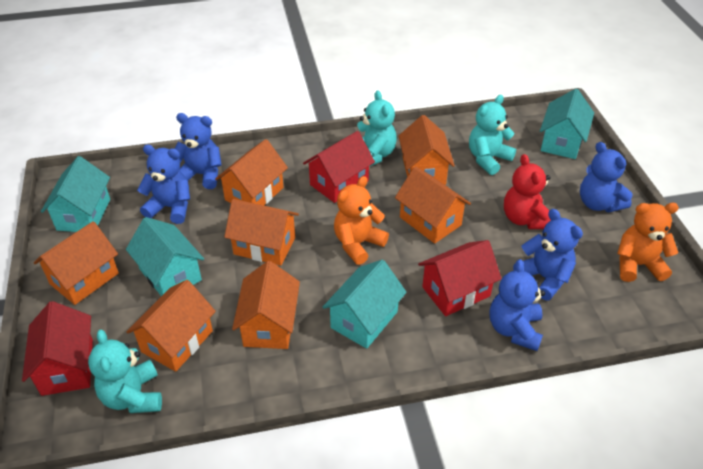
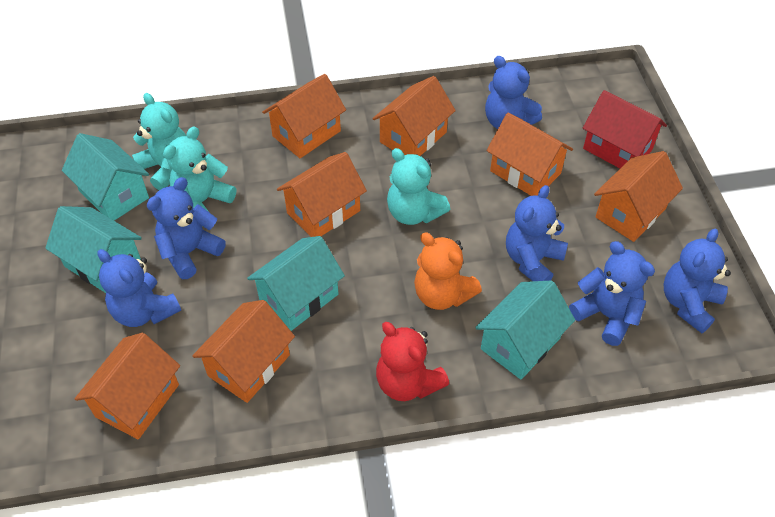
blue teddy bear: 5 -> 6
orange teddy bear: 2 -> 1
red house: 3 -> 1

